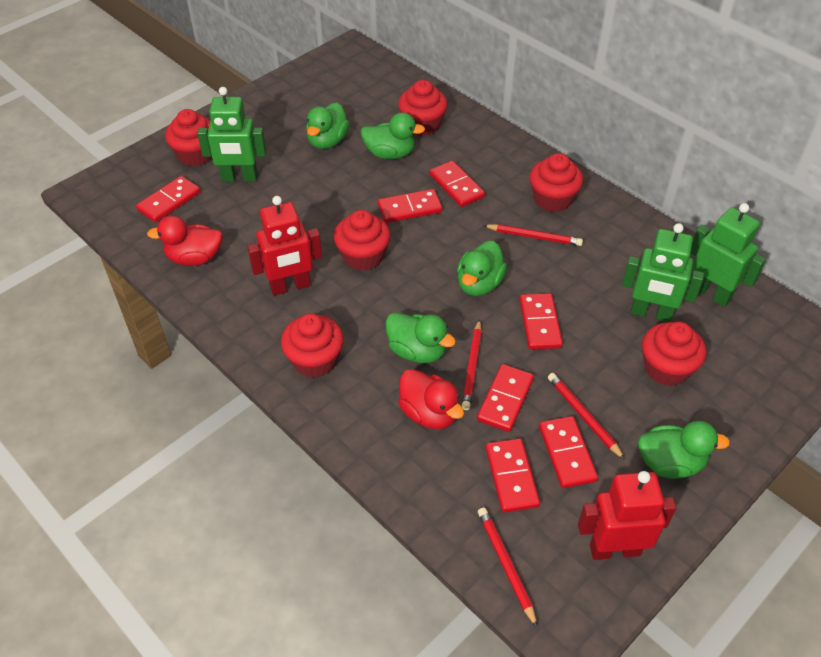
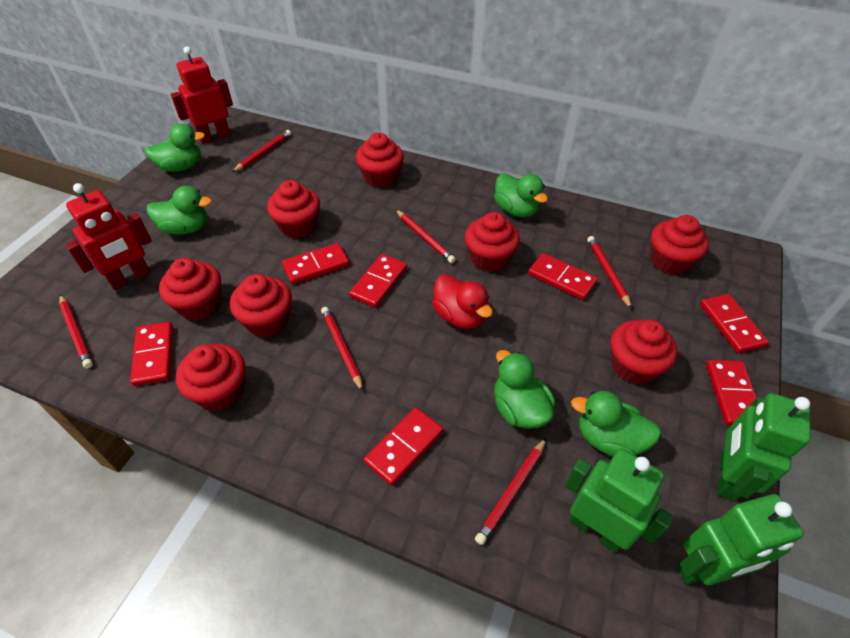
red cupcake: 6 -> 8
red duck: 2 -> 1
red pencil: 4 -> 6

